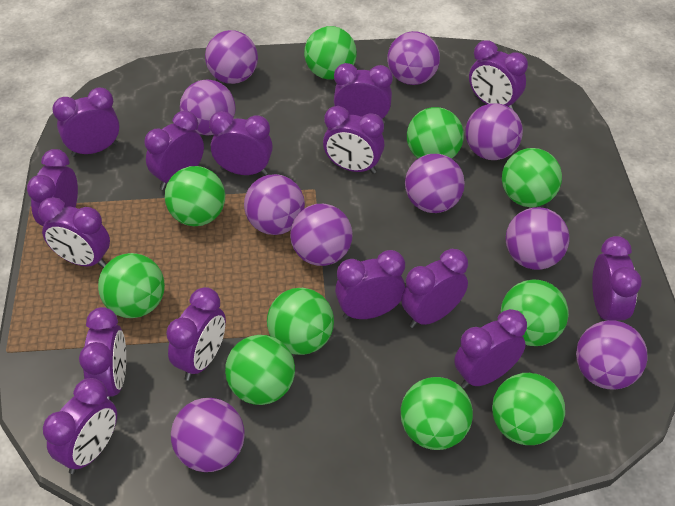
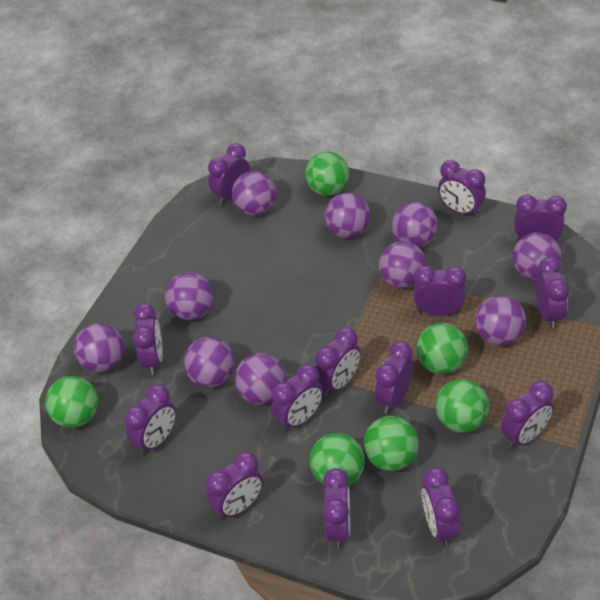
green ball: 10 -> 6
purple clock: 15 -> 14

